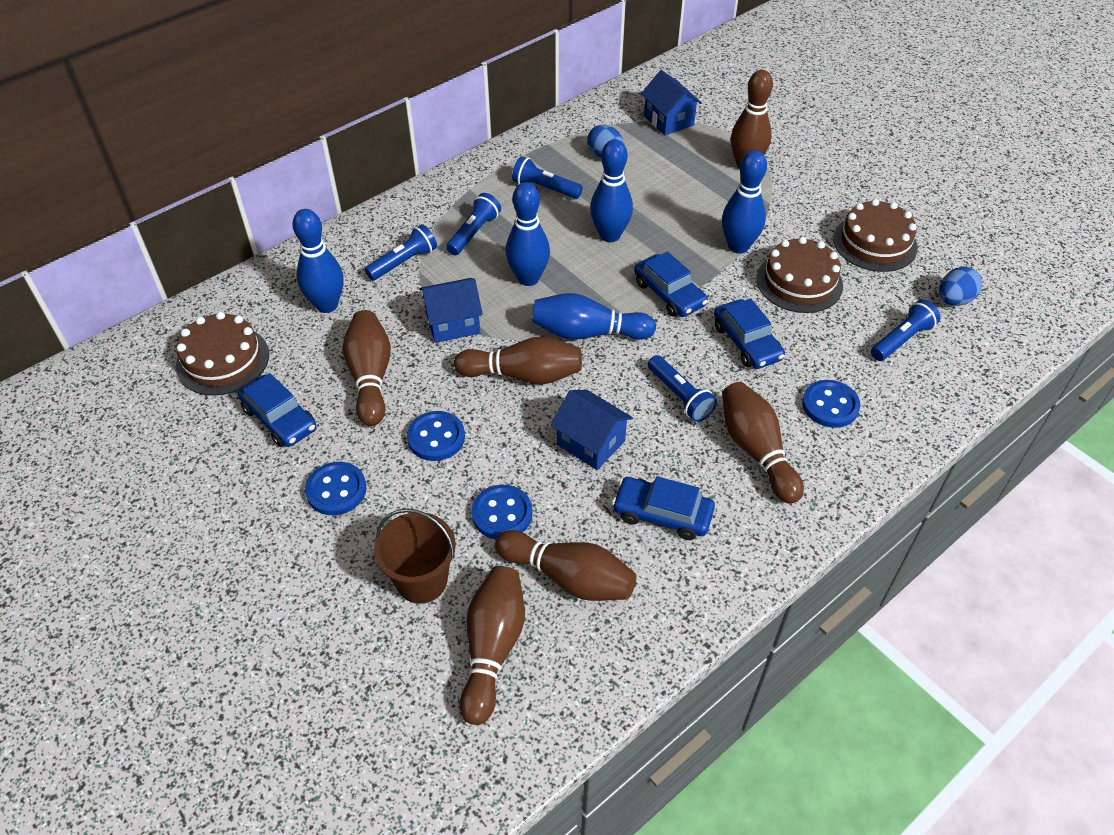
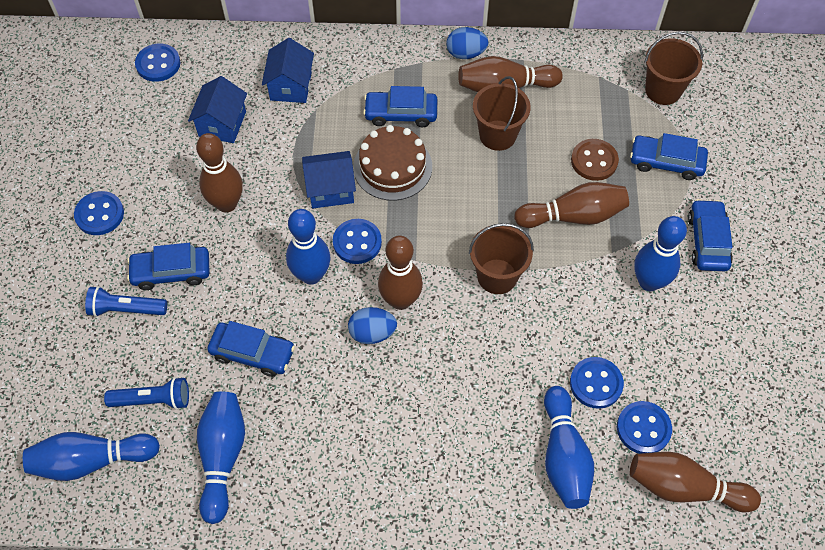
blue button: 4 -> 5
blue car: 4 -> 5
blue flashlight: 5 -> 2
brown bowling pin: 6 -> 5
brown bucket: 1 -> 3
brown button: 0 -> 1
brown cake: 3 -> 1

